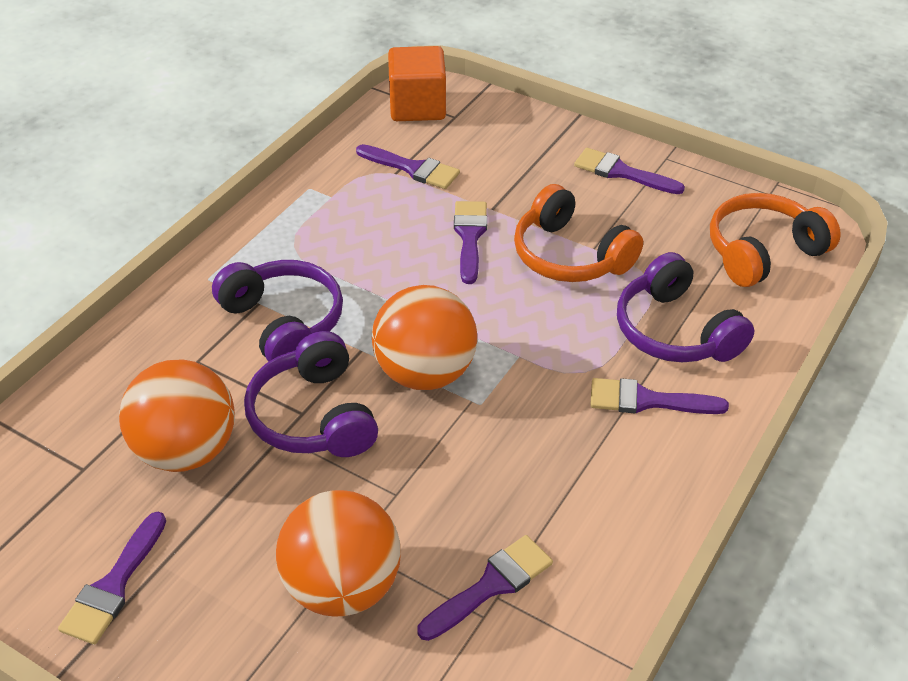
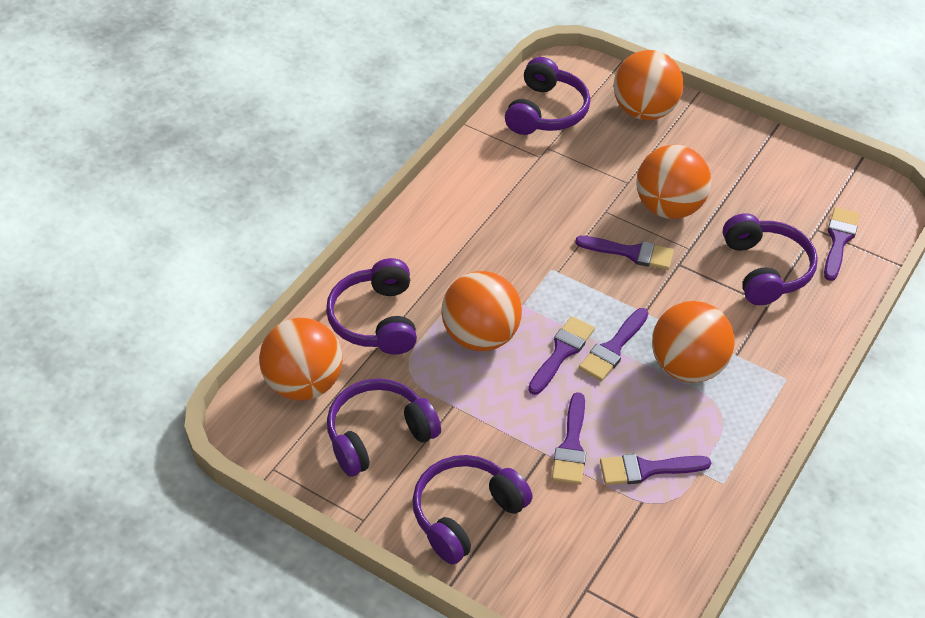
orange ball: 3 -> 5
orange cube: 1 -> 0
orange headphones: 2 -> 0
purple headphones: 3 -> 5

